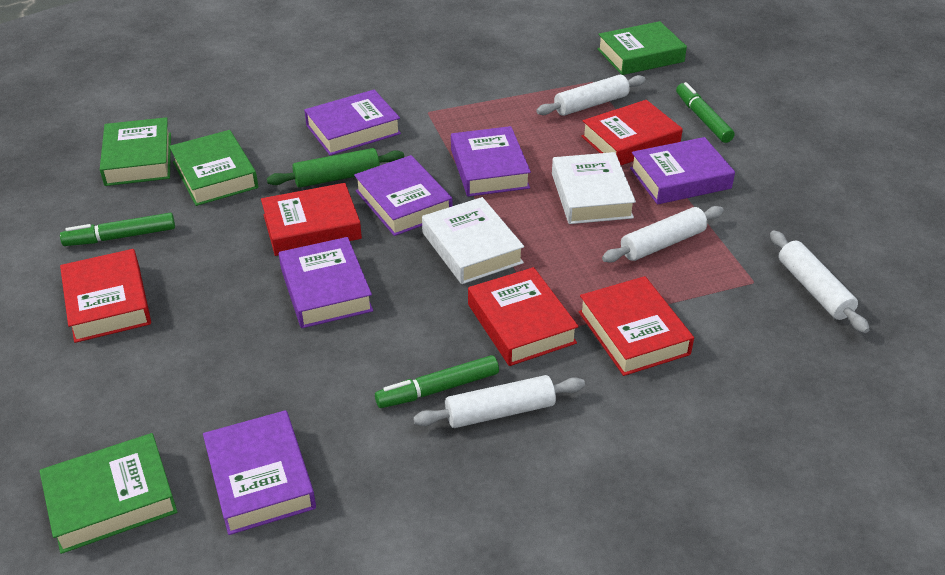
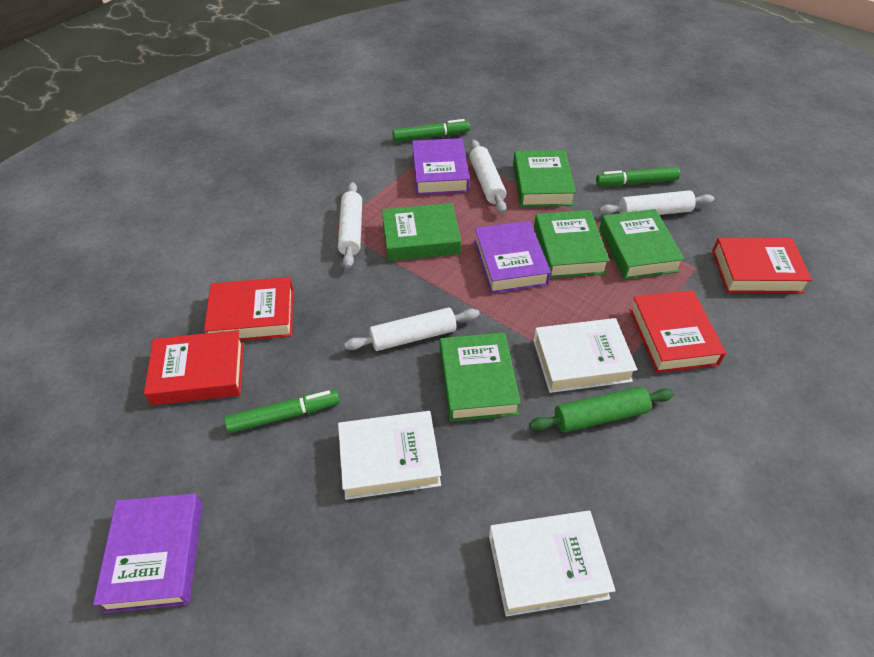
green book: 4 -> 5
purple book: 6 -> 3
red book: 5 -> 4
white book: 2 -> 3

